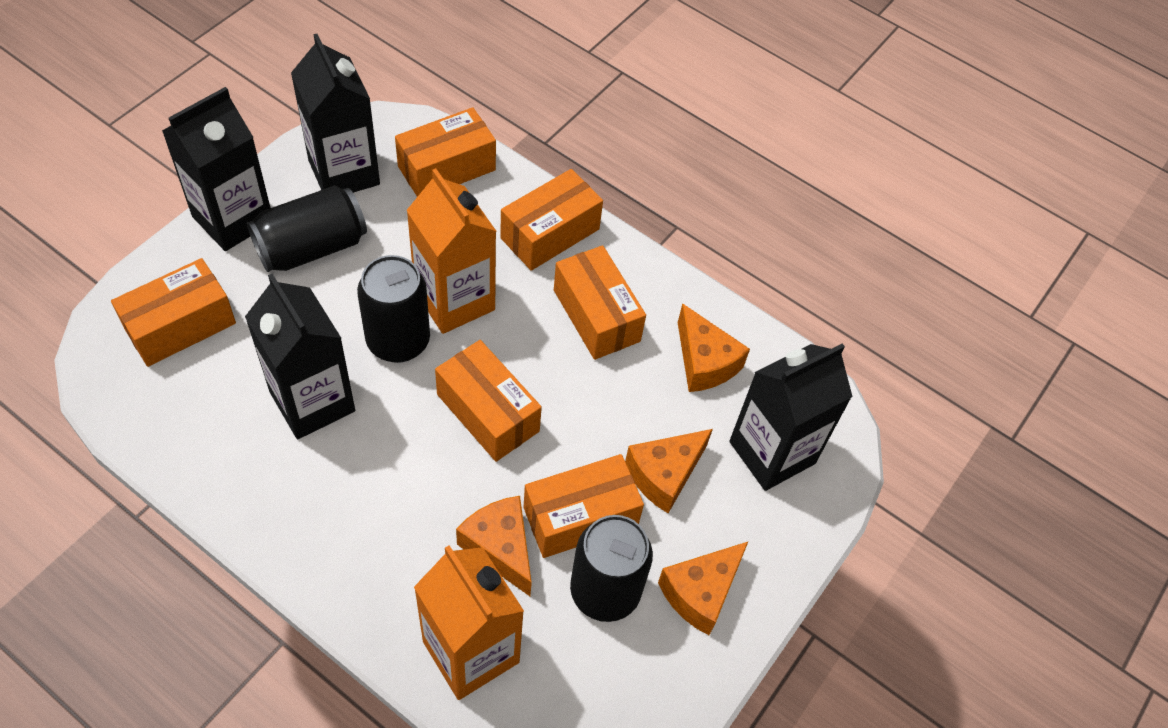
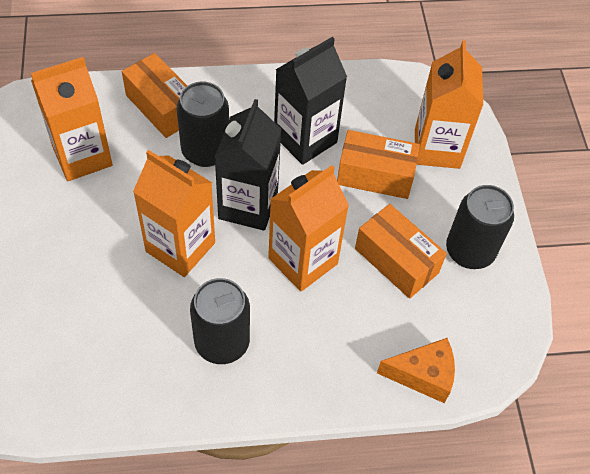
black carton: 4 -> 2
orange box: 6 -> 3
orange carton: 2 -> 4
orange cheese: 4 -> 1

